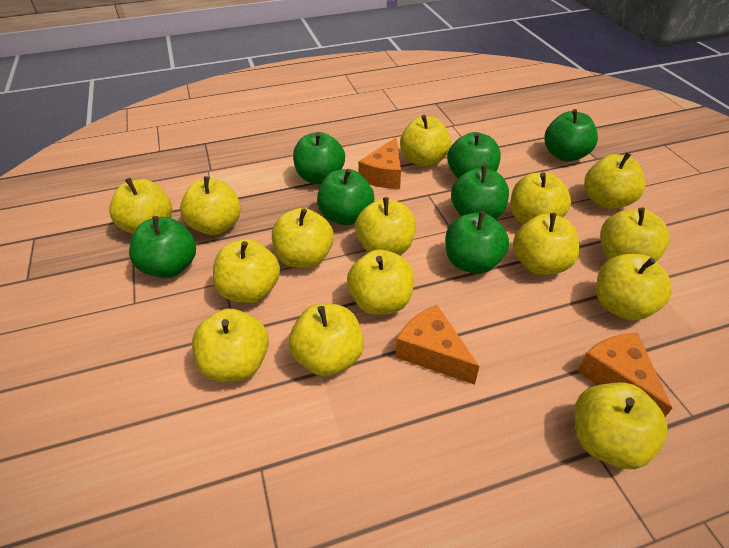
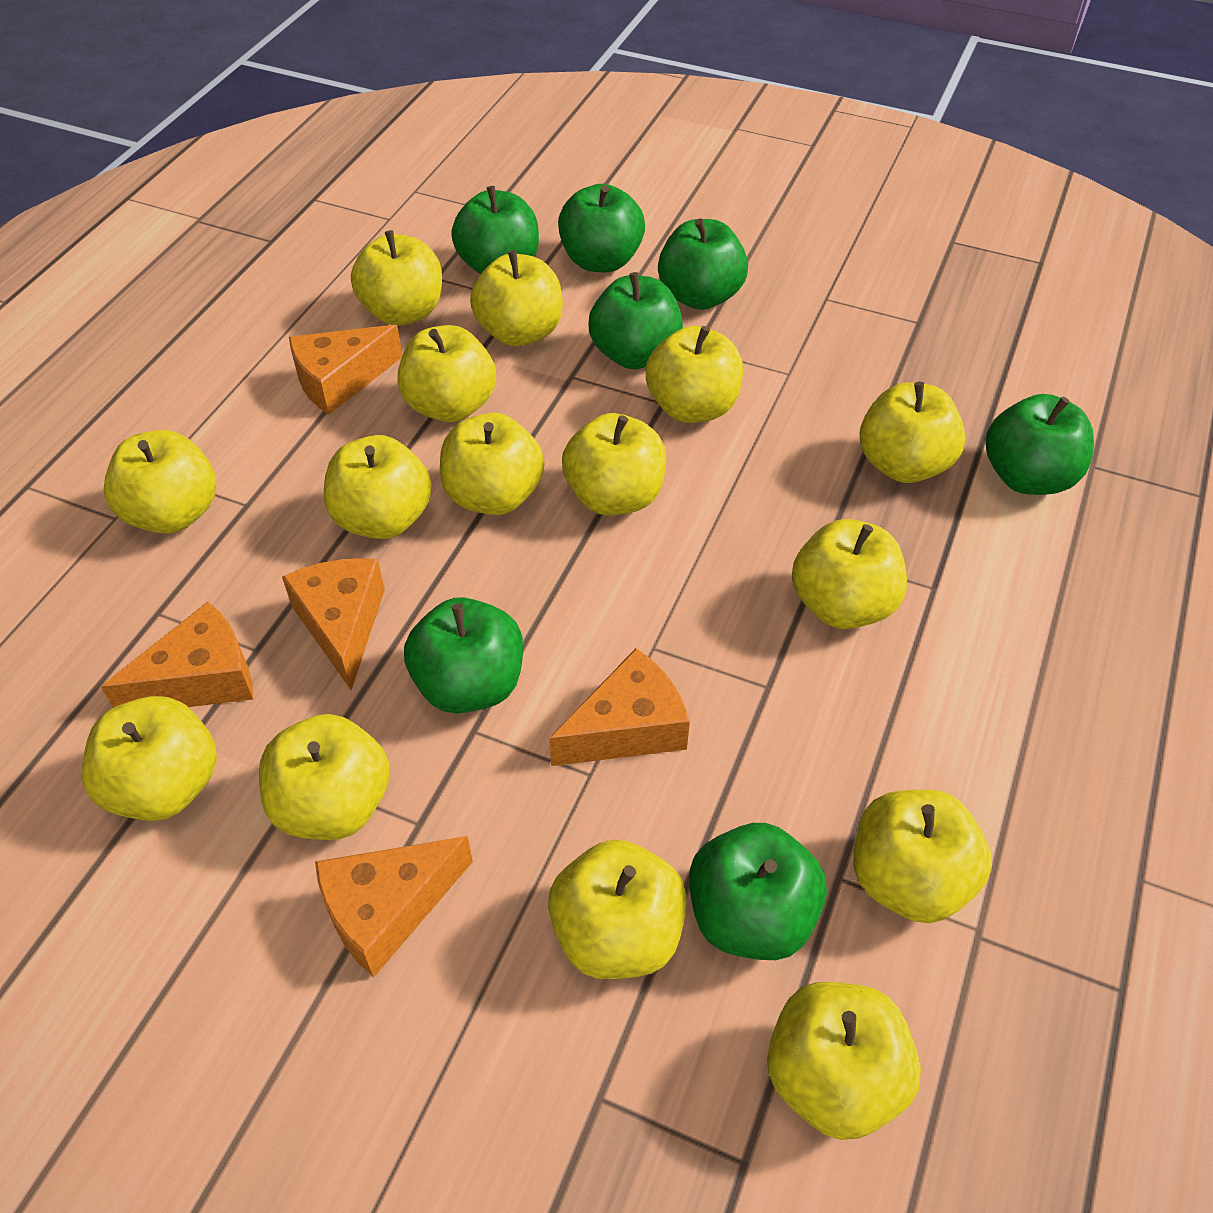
orange cheese: 3 -> 5

